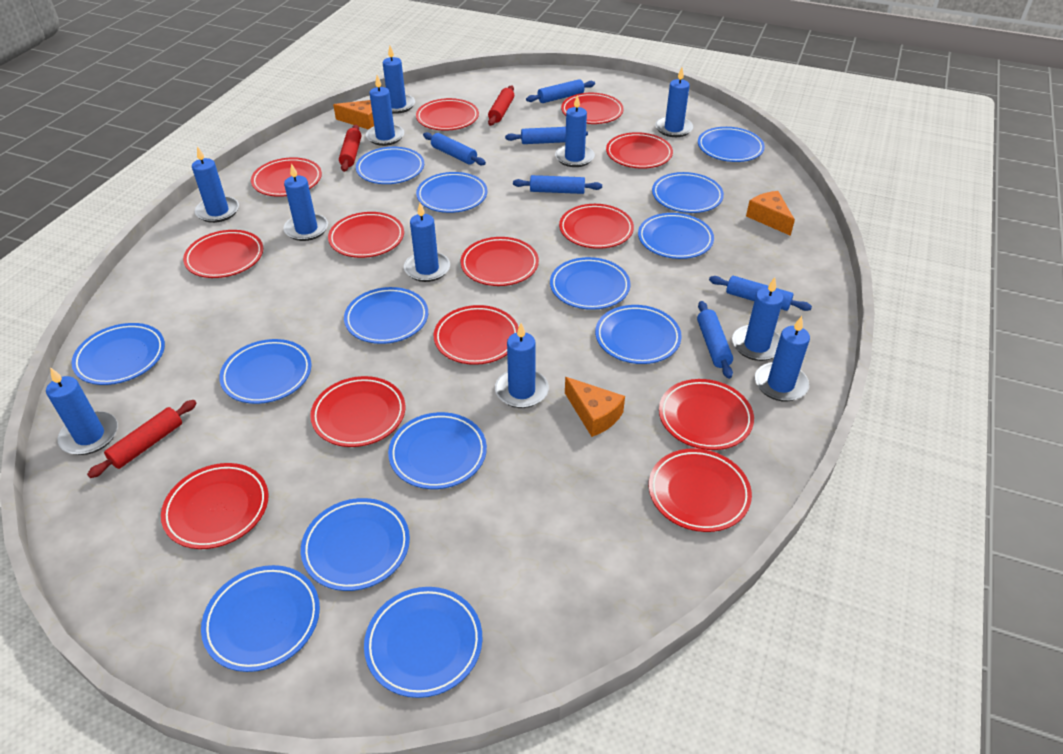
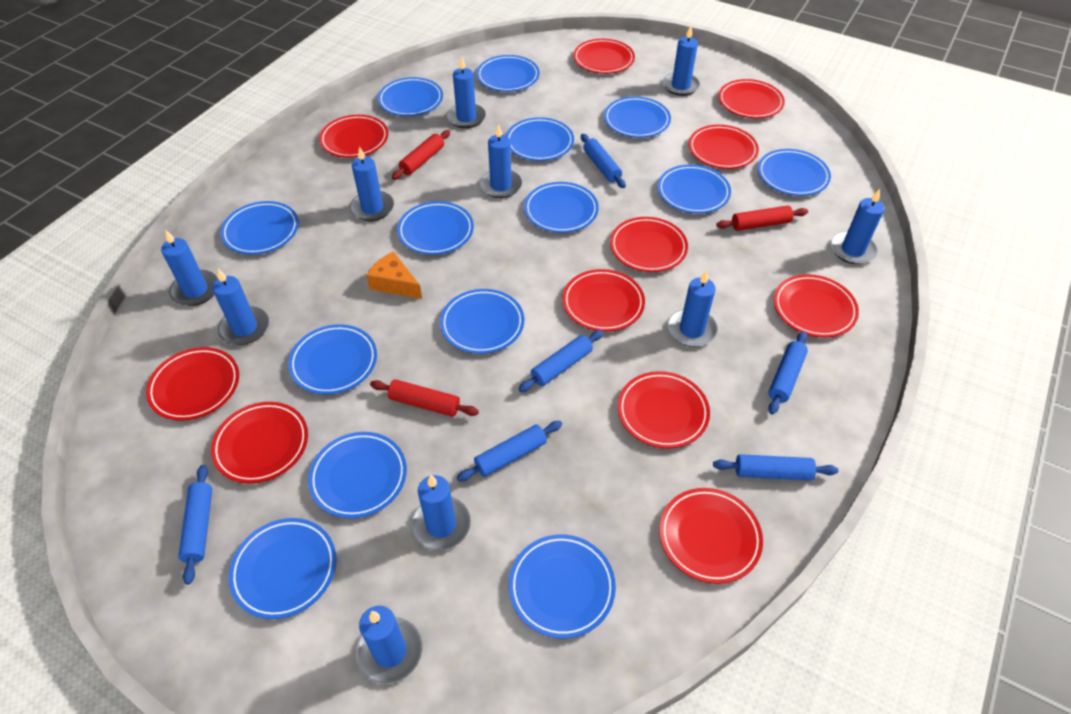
blue candle: 11 -> 10
orange cheese: 3 -> 1
red plate: 13 -> 11

